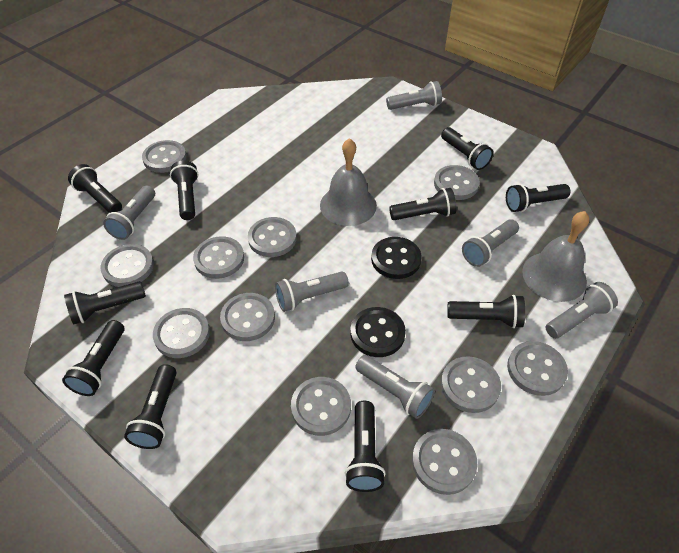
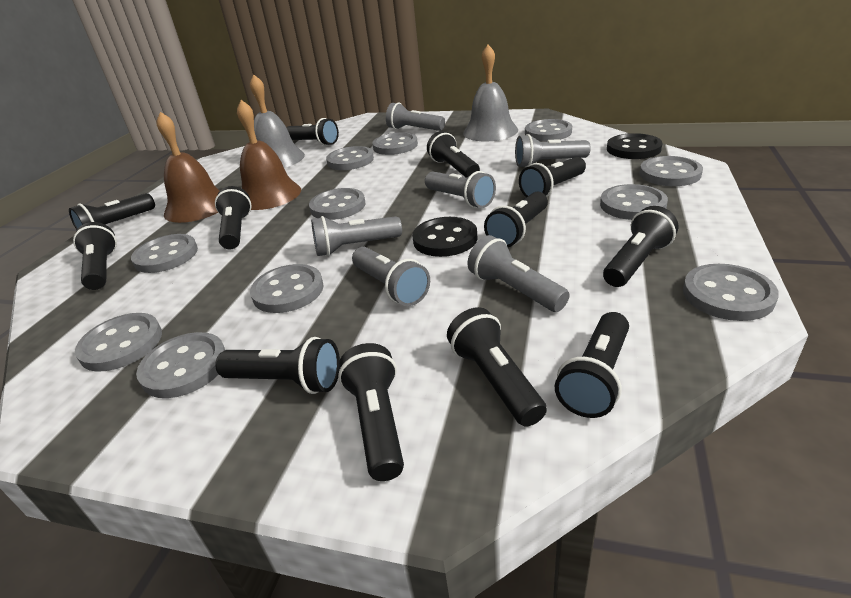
black flashlight: 10 -> 12
brown bell: 0 -> 2

